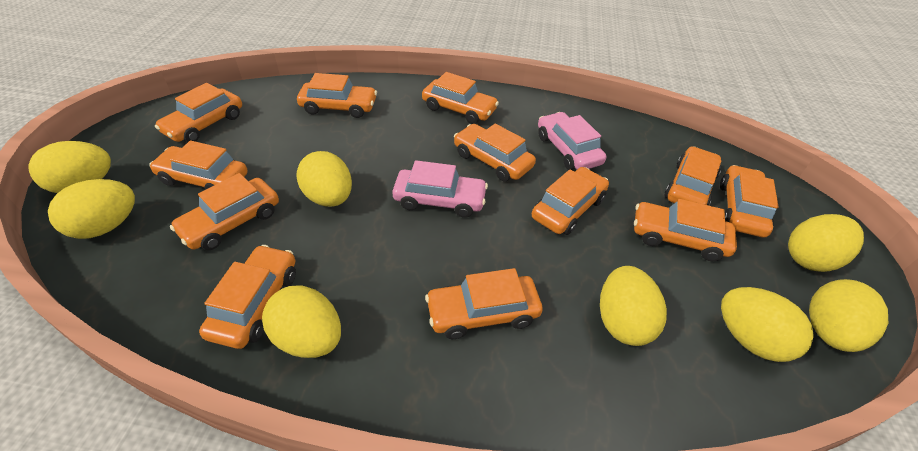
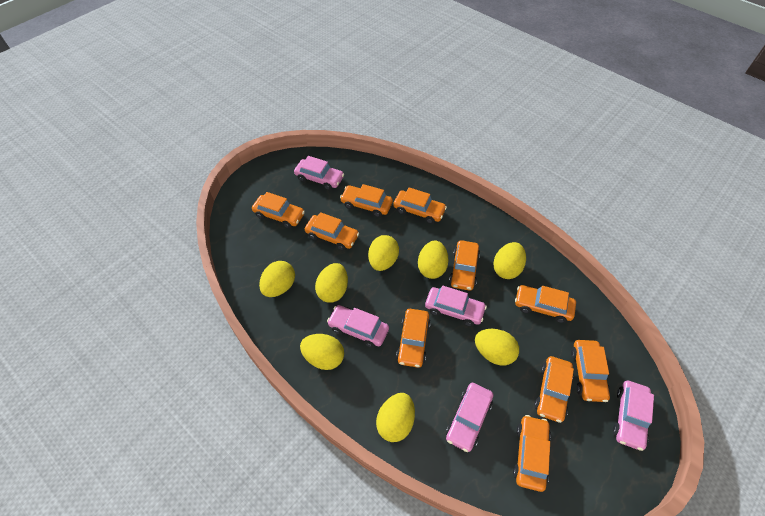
orange car: 12 -> 10
pink car: 2 -> 5

